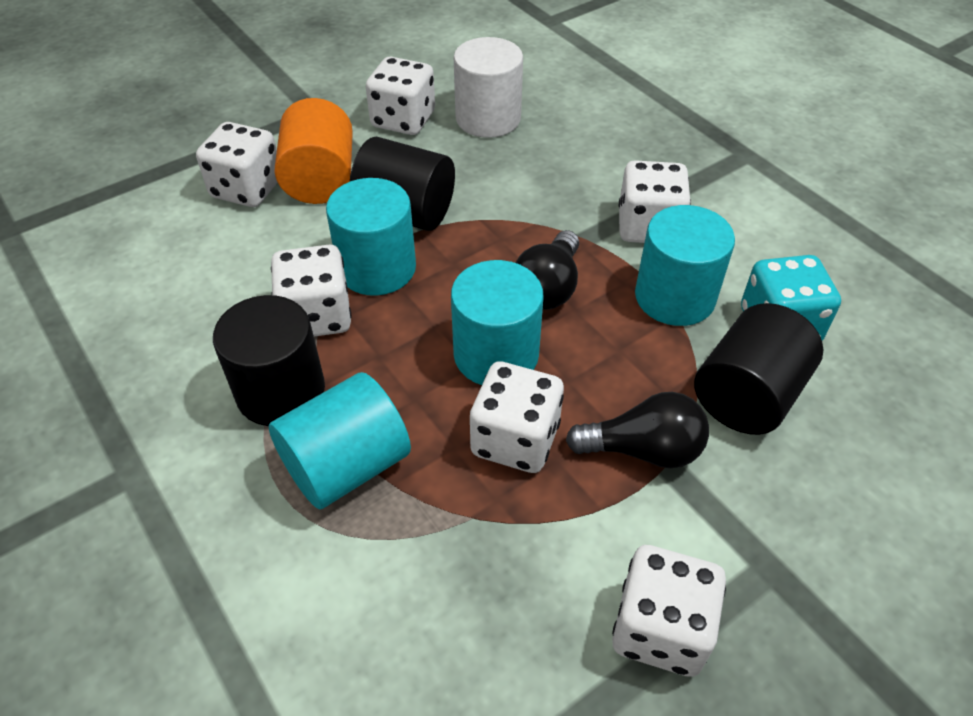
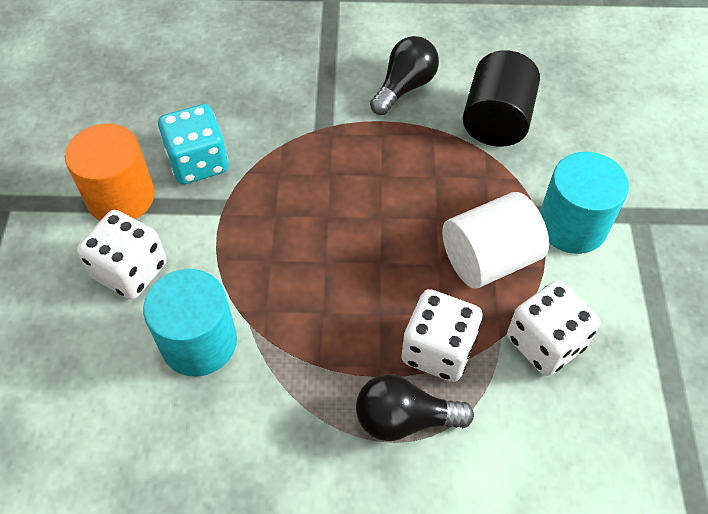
black cylinder: 3 -> 1
turquoise cylinder: 4 -> 2
white dice: 6 -> 3

